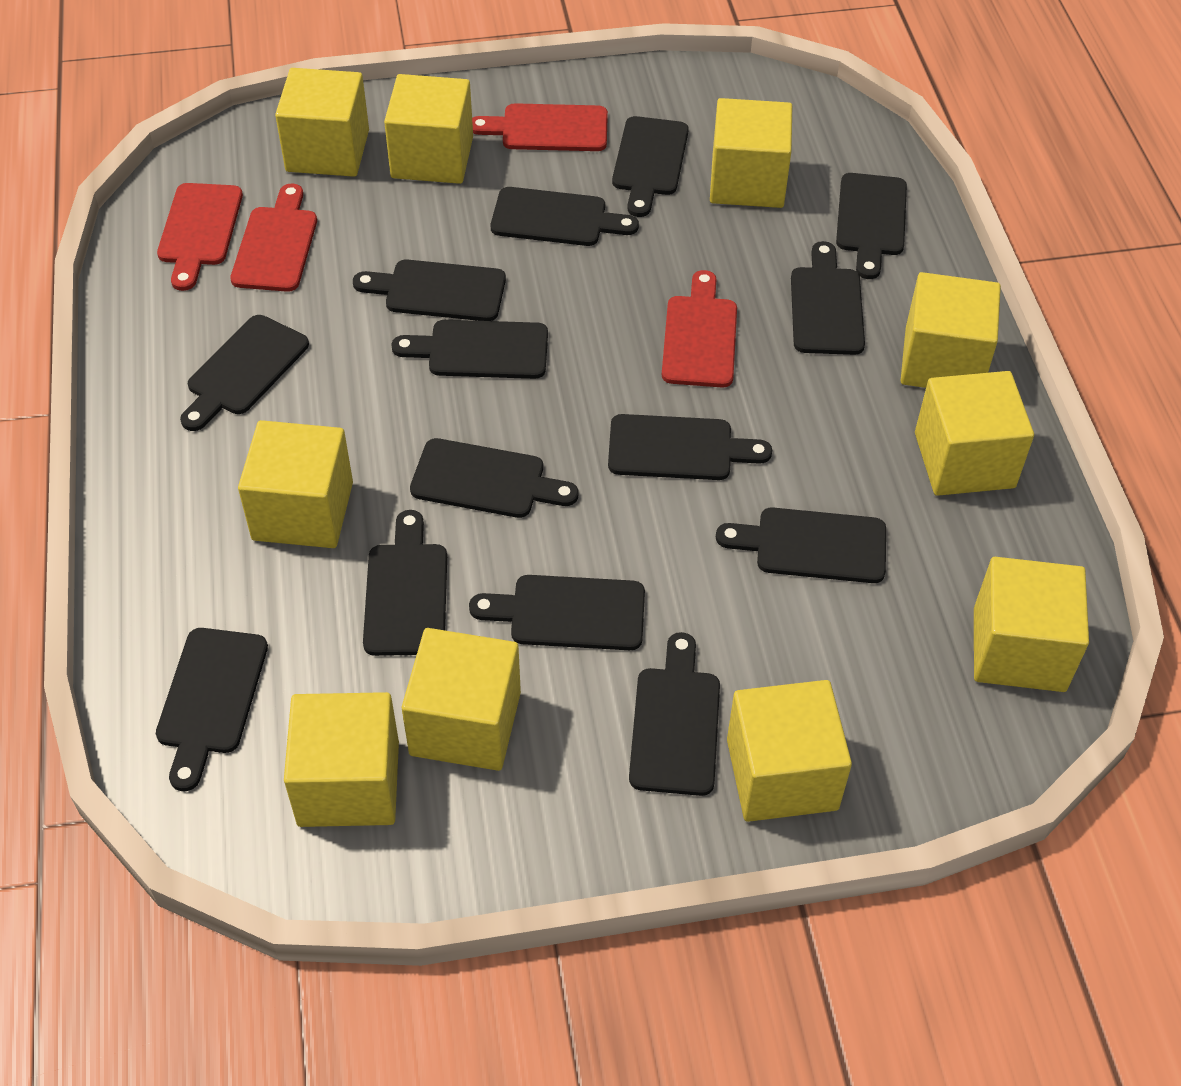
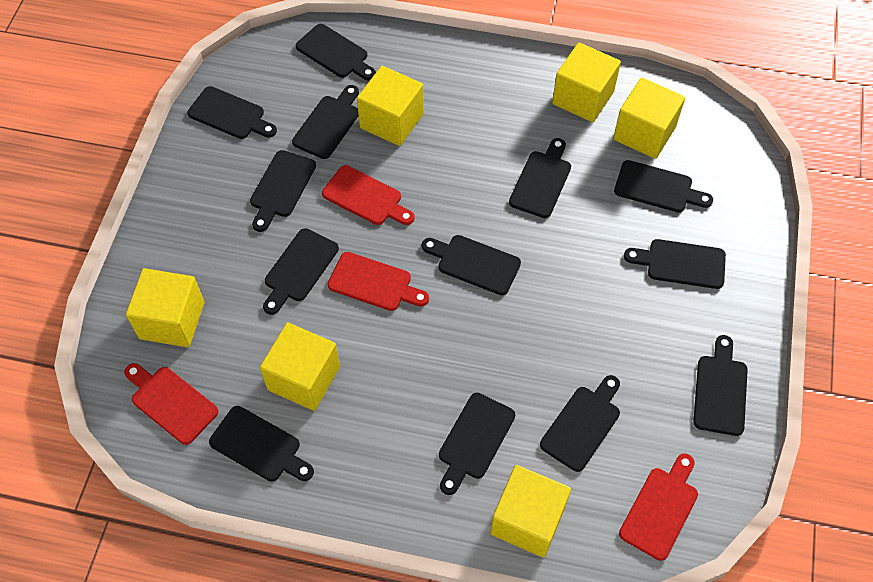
black cutting board: 14 -> 13
yellow cube: 10 -> 6

